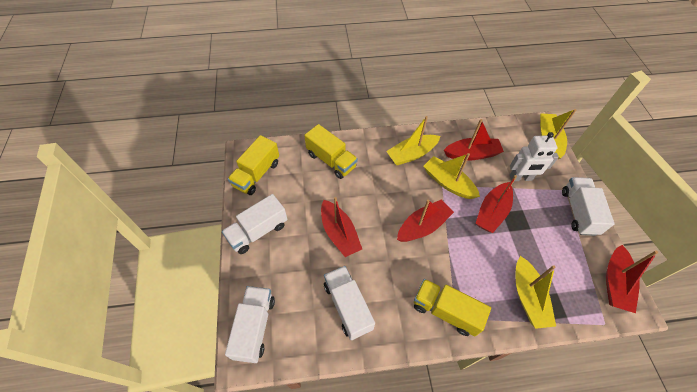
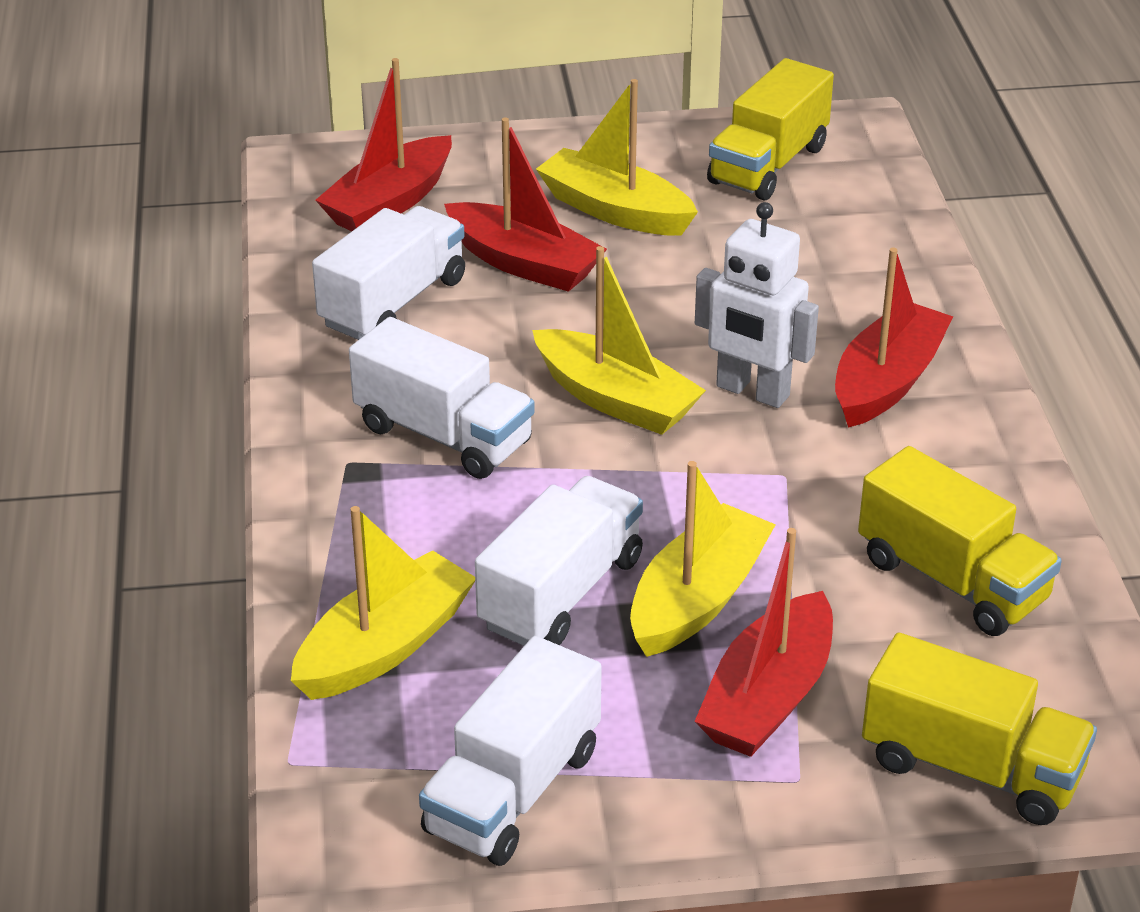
red boat: 5 -> 4

